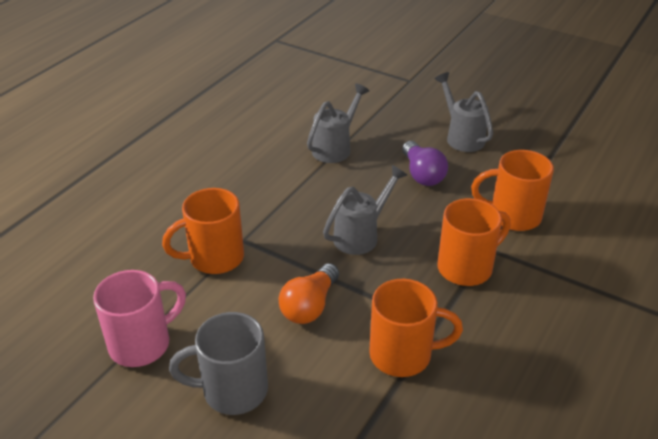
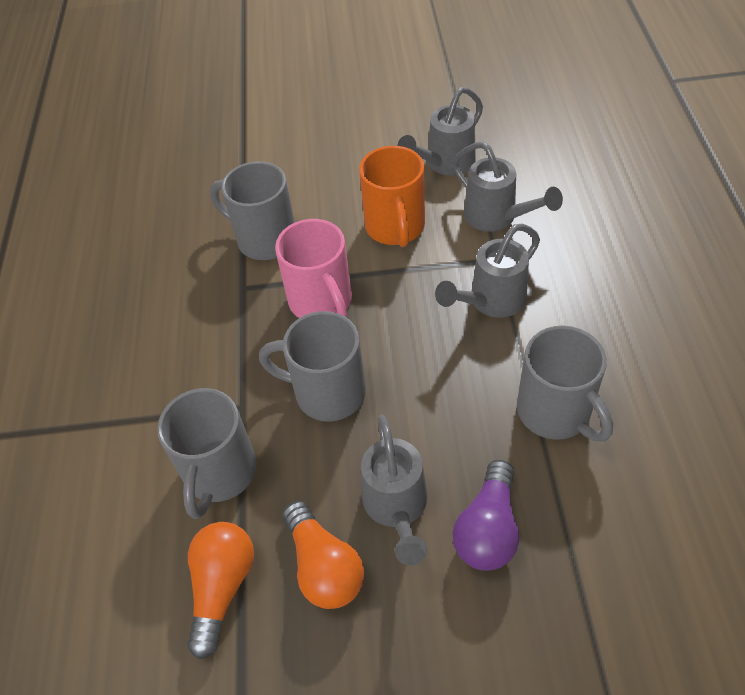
grey mug: 1 -> 4
grey watering can: 3 -> 4
orange light bulb: 1 -> 2
orange mug: 4 -> 1

